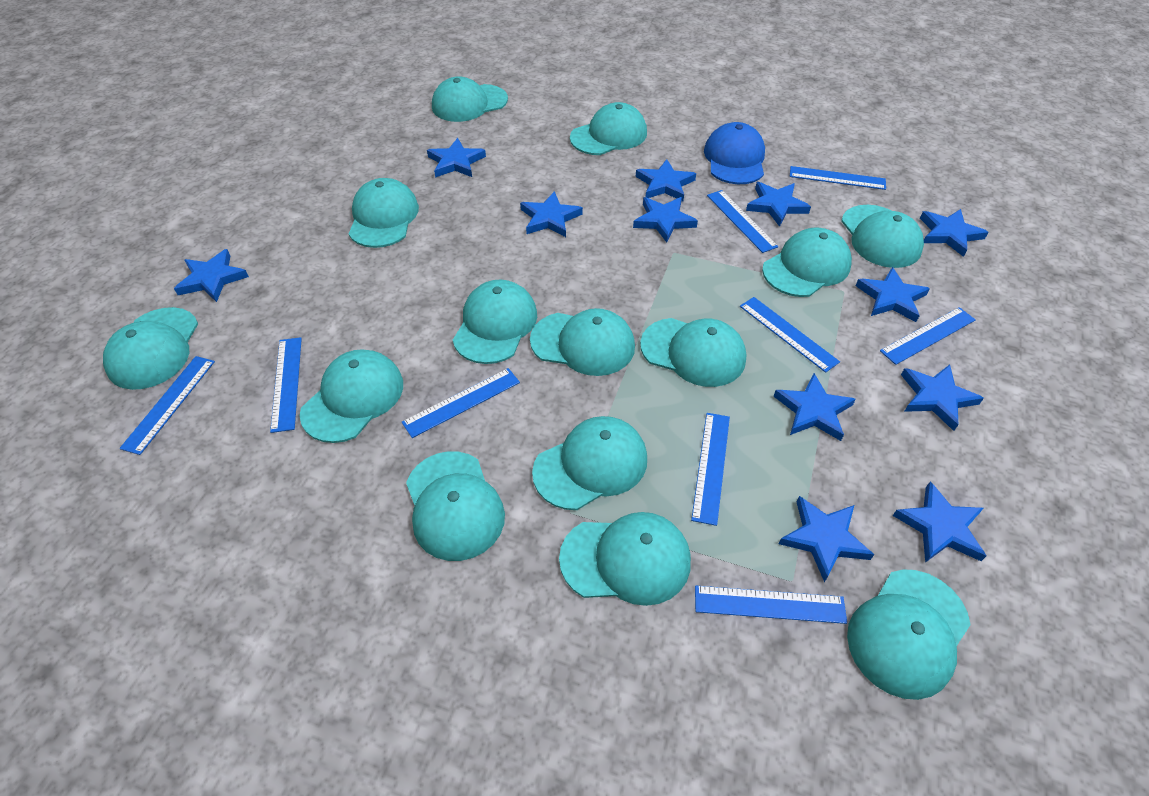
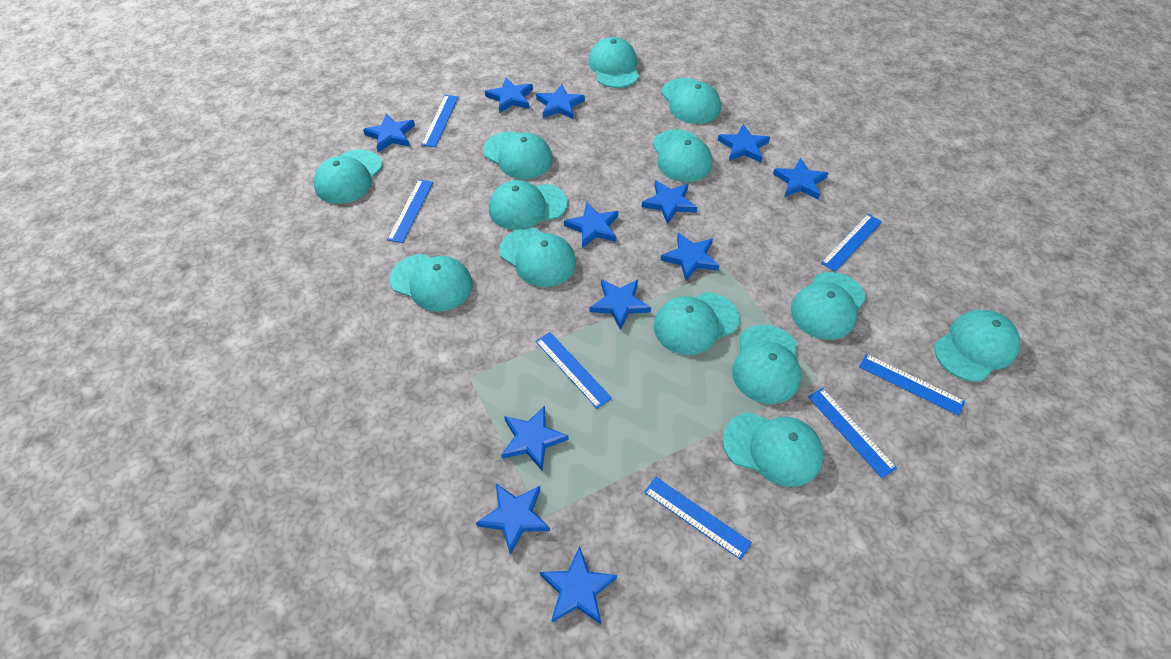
blue cap: 1 -> 0
blue ruler: 9 -> 7
turquoise cap: 14 -> 13

